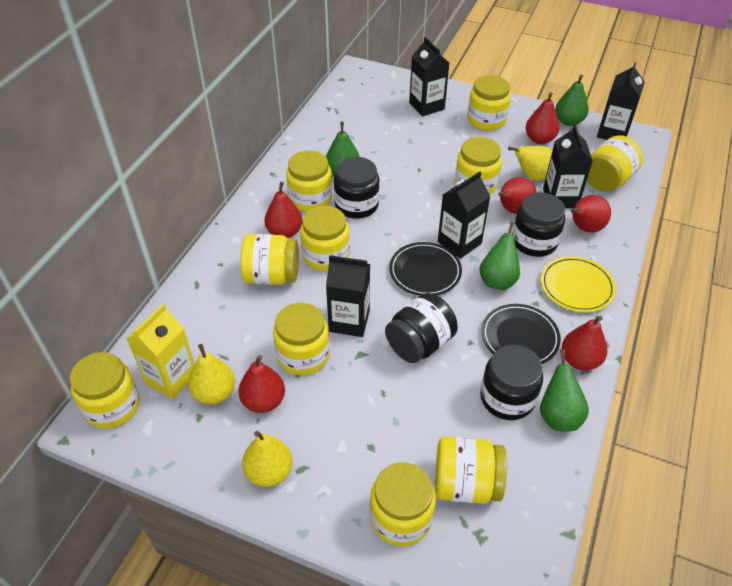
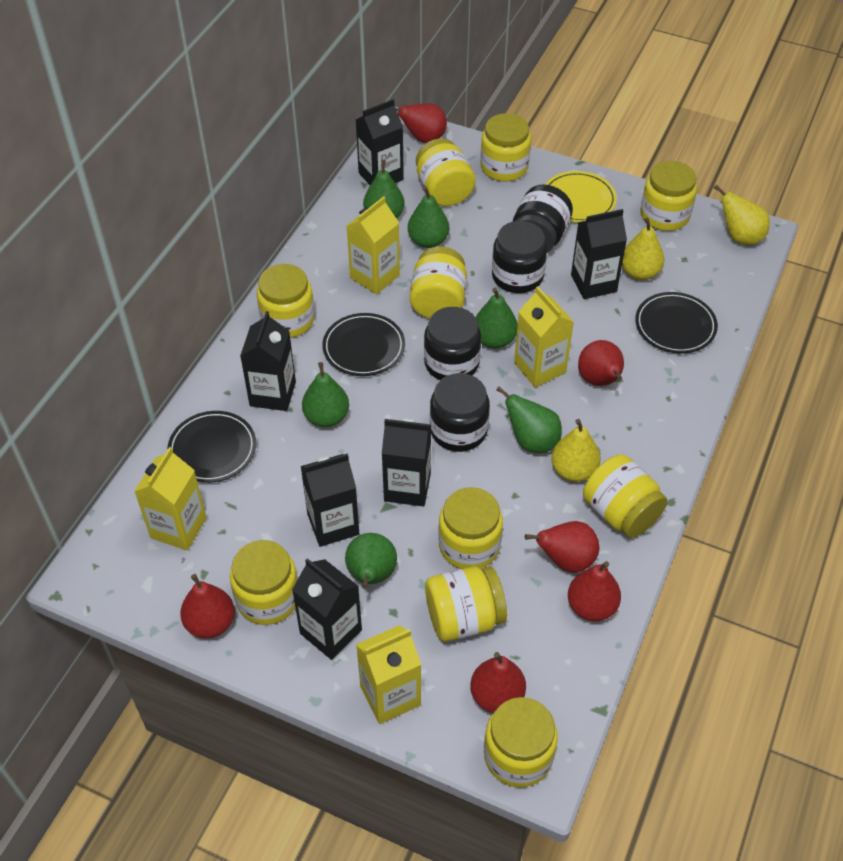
black carton: 5 -> 6
black plate: 2 -> 3
green pear: 4 -> 6
yellow carton: 1 -> 4

